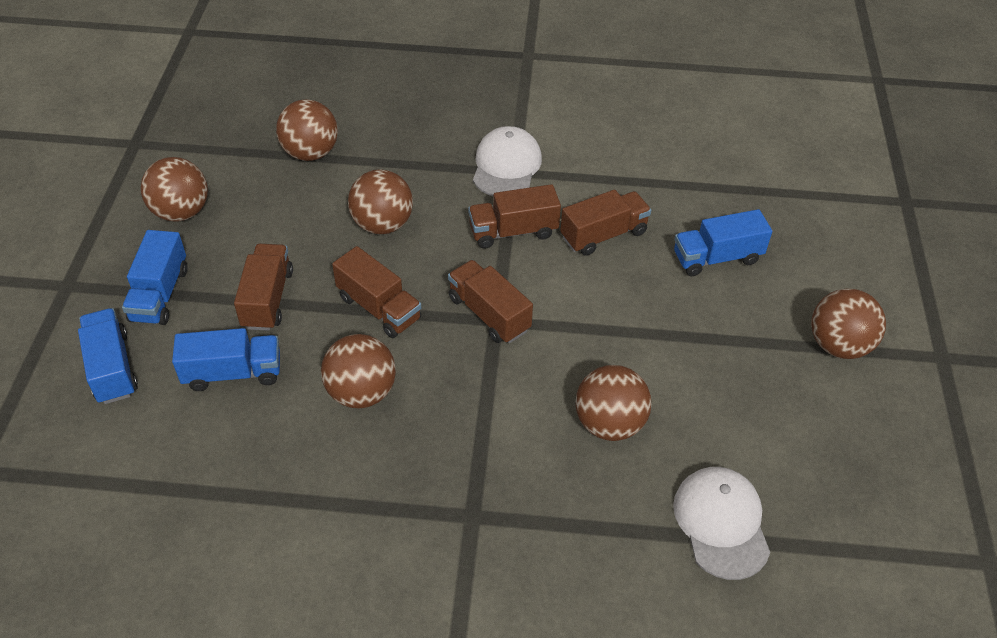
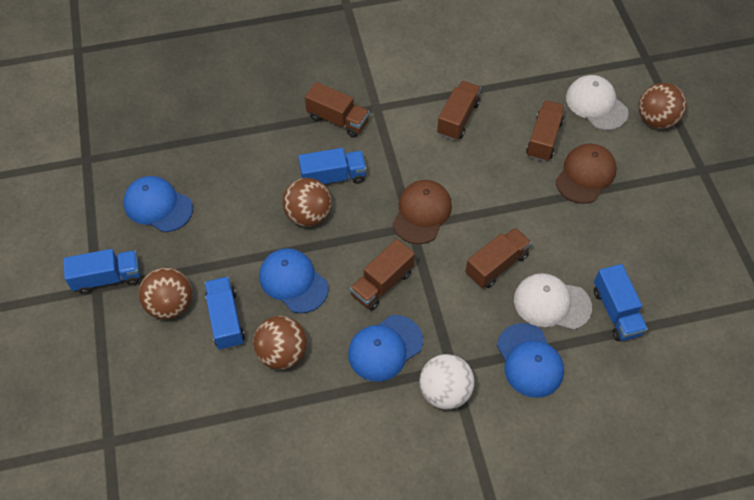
blue cap: 0 -> 4
brown ball: 6 -> 4
brown cap: 0 -> 2
white ball: 0 -> 1

